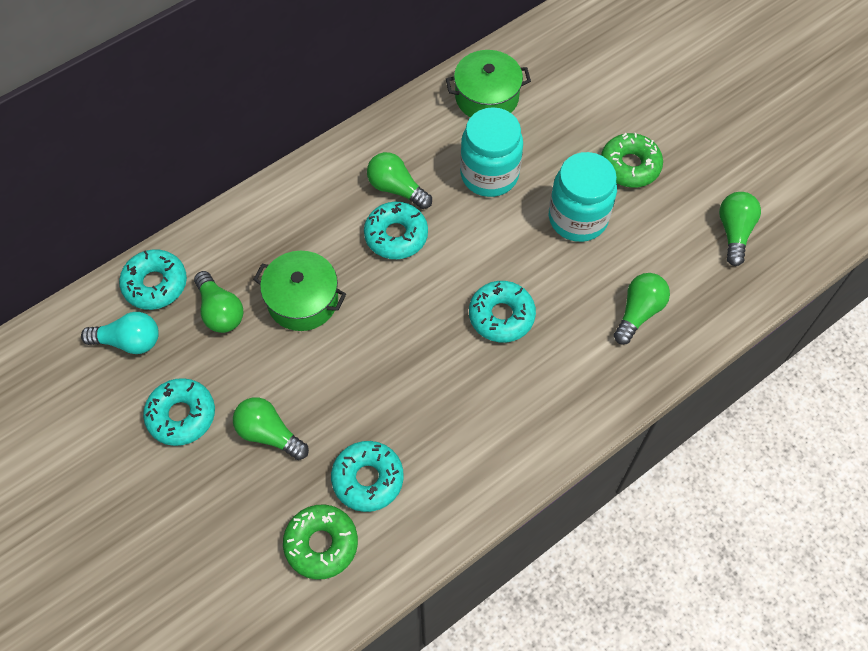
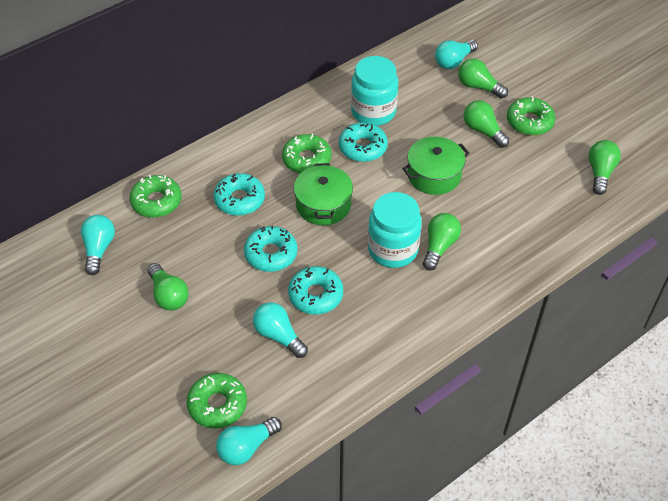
green donut: 2 -> 4
turquoise donut: 5 -> 4
turquoise light bulb: 1 -> 4

